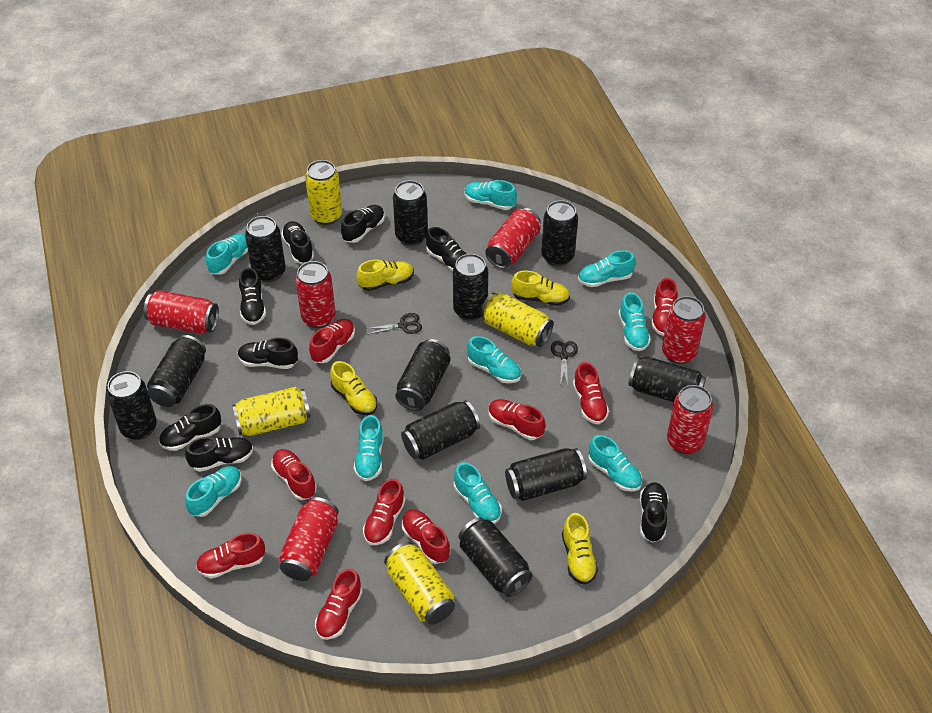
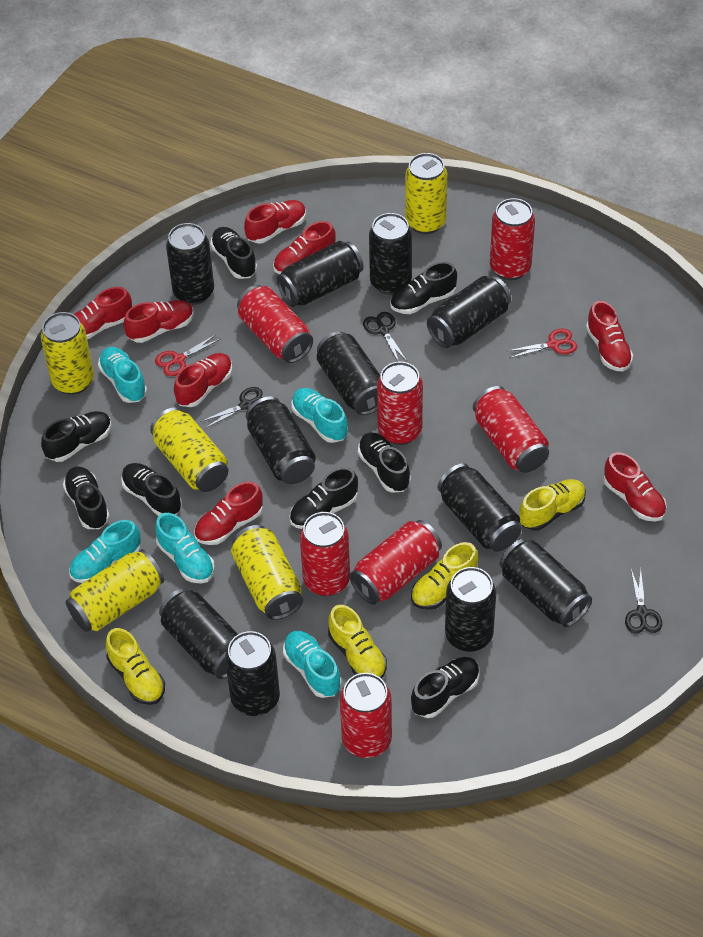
black scissors: 2 -> 3
red can: 6 -> 7
red scissors: 0 -> 2
red shoe: 9 -> 8
turquoise shoe: 9 -> 5
yellow can: 4 -> 5

